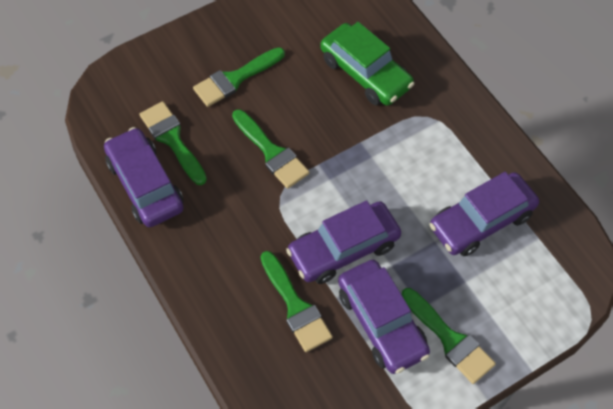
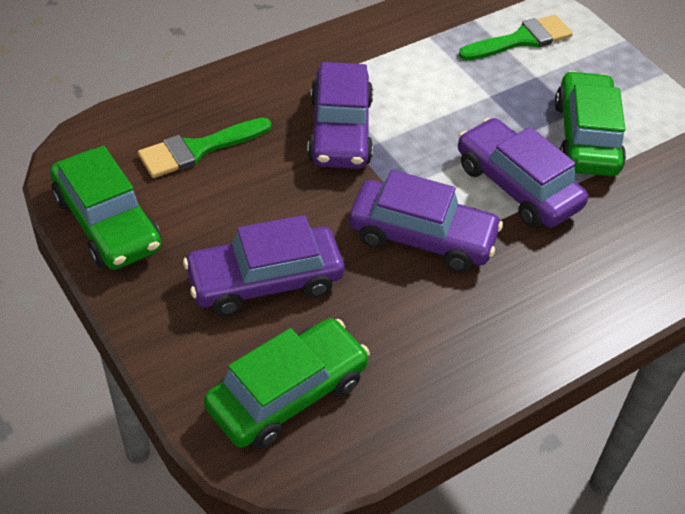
green brush: 5 -> 2
green car: 1 -> 3

